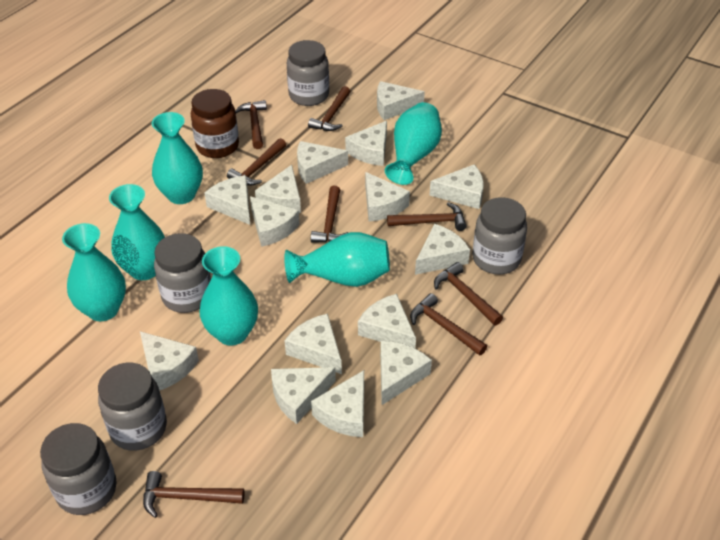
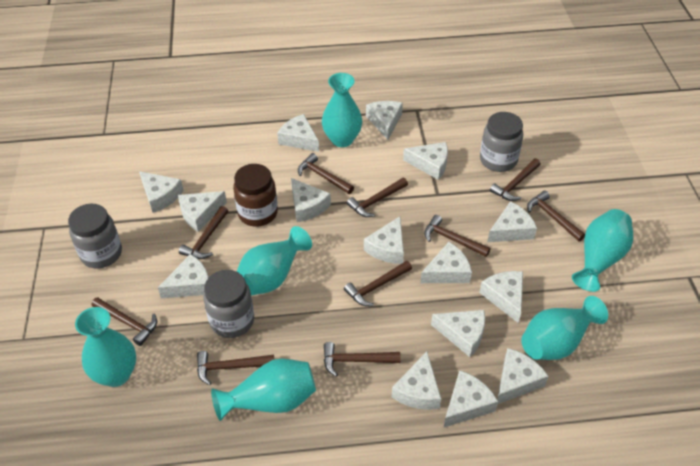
brown hammer: 8 -> 10
grey jar: 5 -> 3

